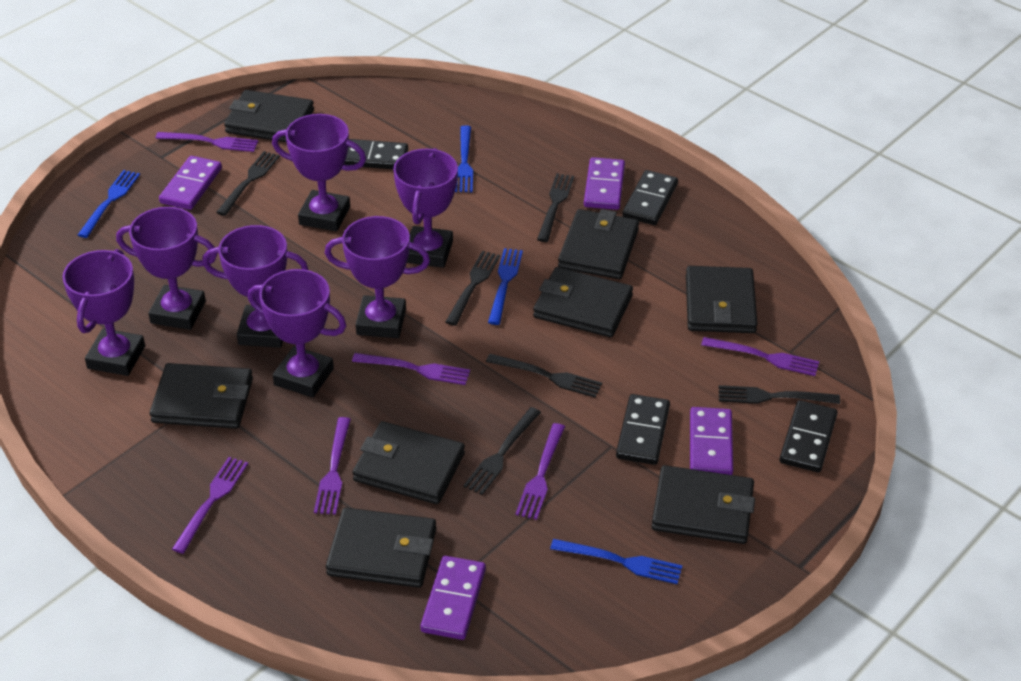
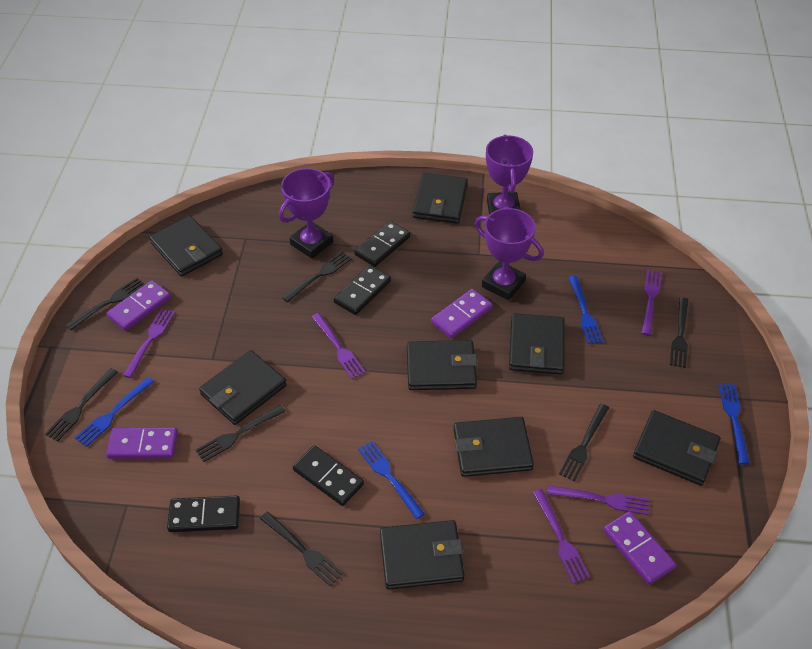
black fork: 6 -> 7
purple fork: 6 -> 5
purple trophy: 7 -> 3

